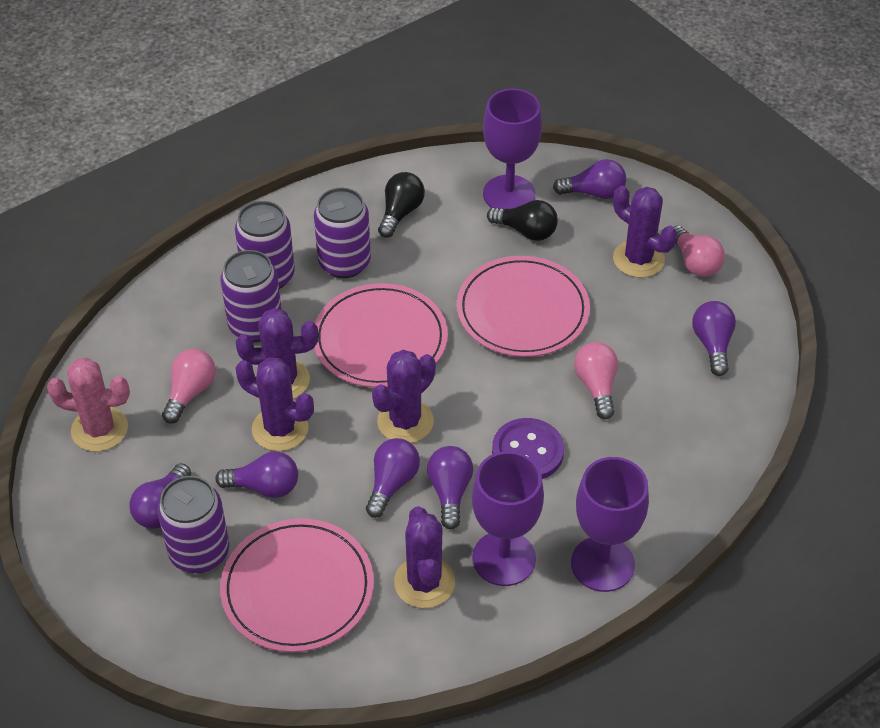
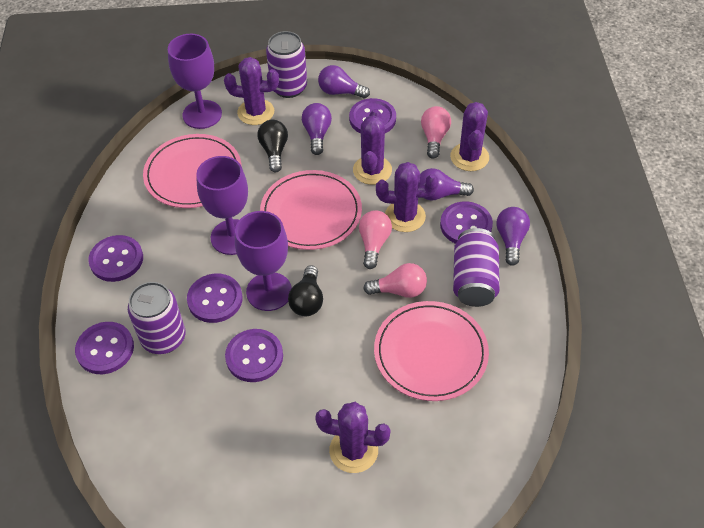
pink cactus: 1 -> 0
purple button: 1 -> 6
purple can: 4 -> 3
purple light bulb: 6 -> 4

